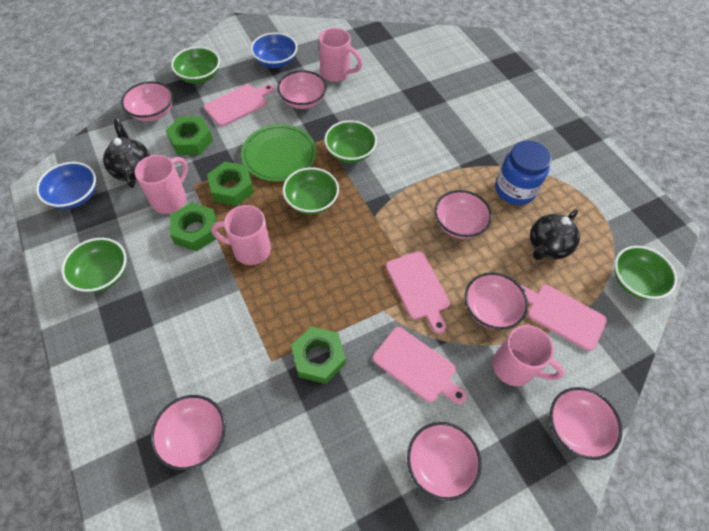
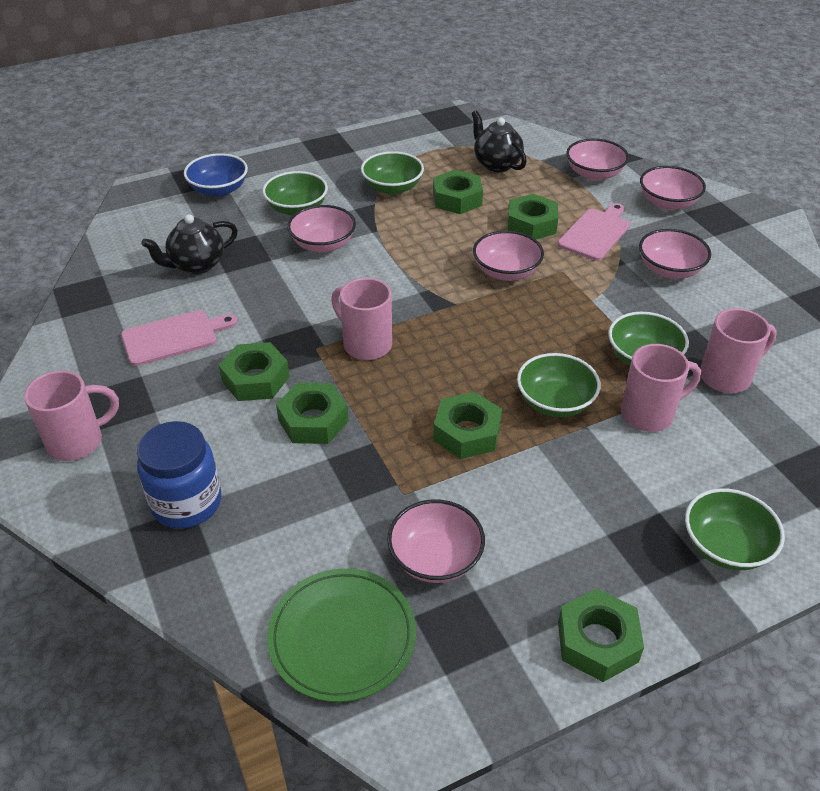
blue bowl: 2 -> 1
green nut: 4 -> 6
pink bowl: 7 -> 6
pink cutting board: 4 -> 2

